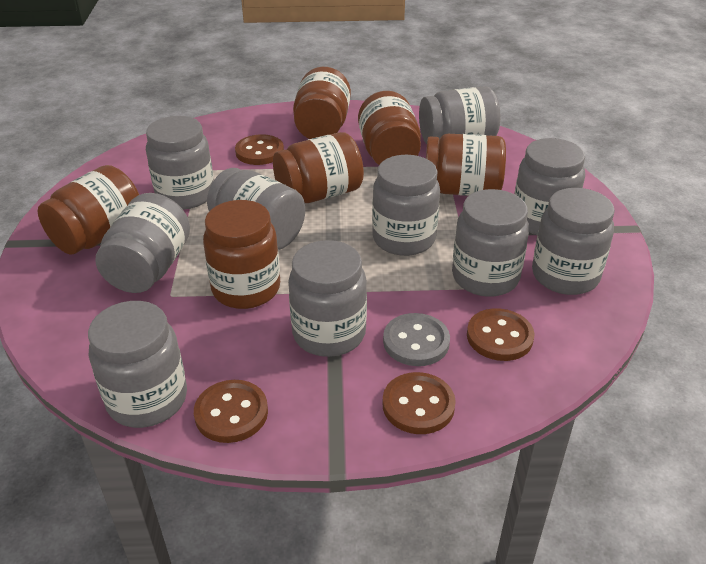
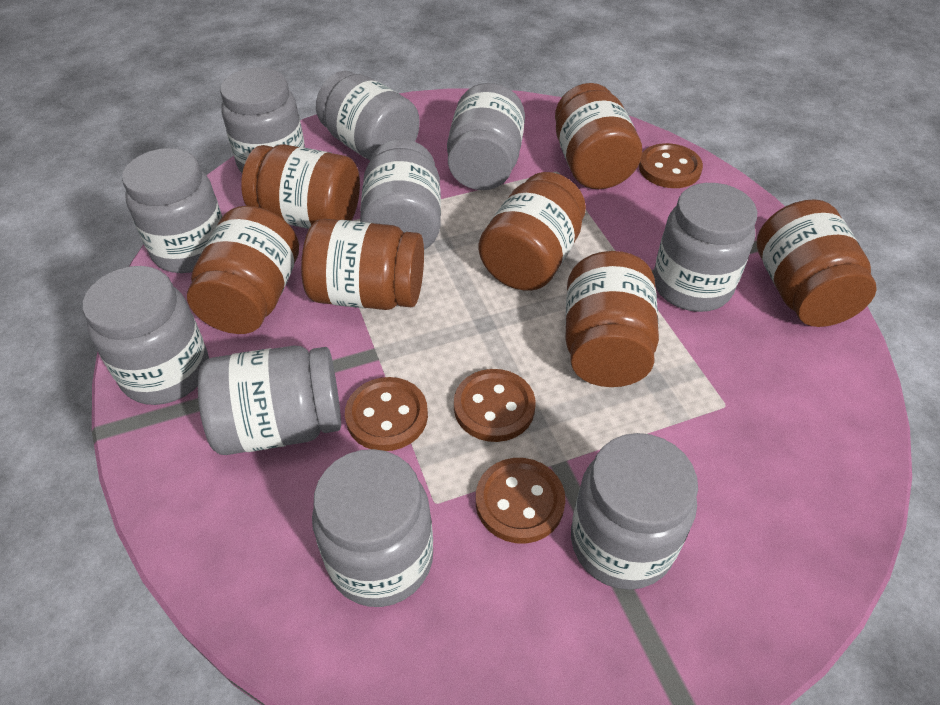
brown jar: 6 -> 7
grey button: 1 -> 0

